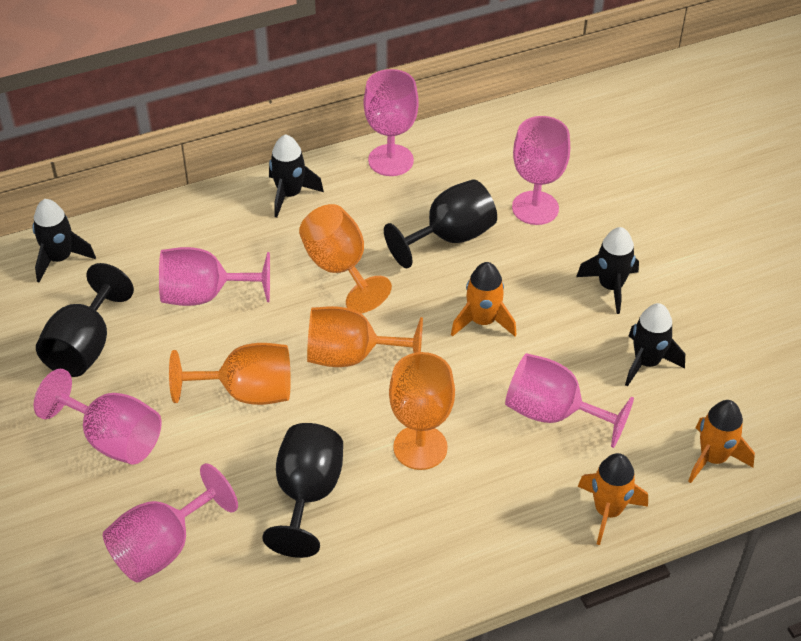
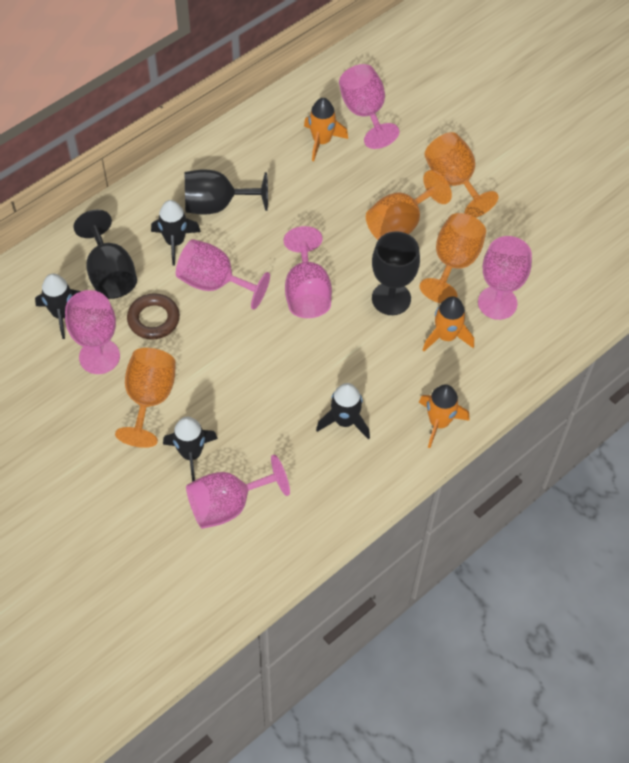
brown ring: 0 -> 1

